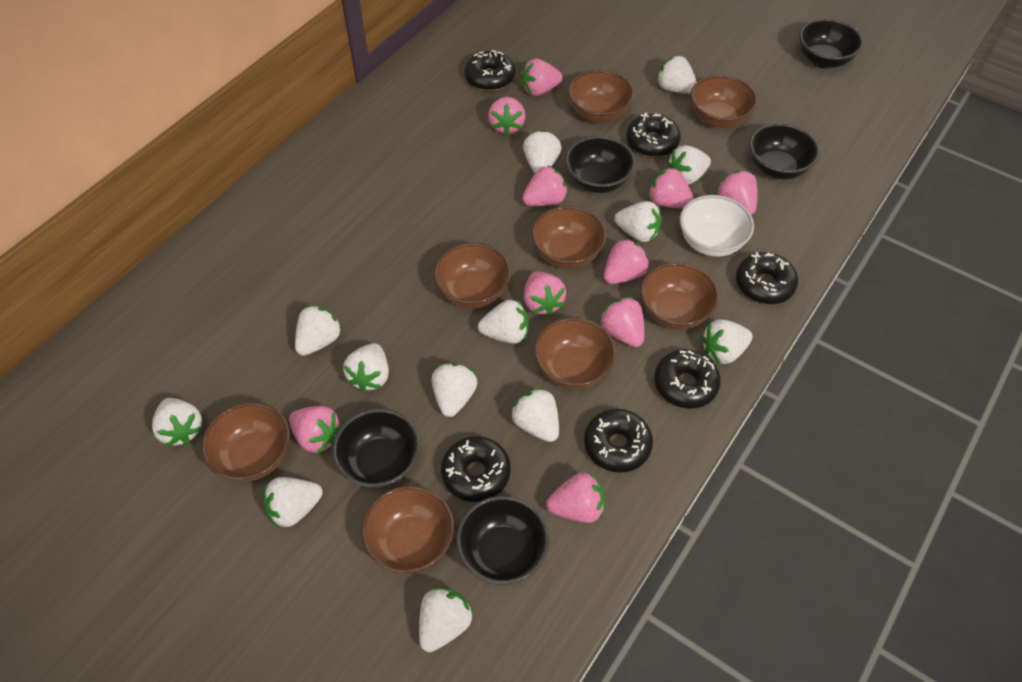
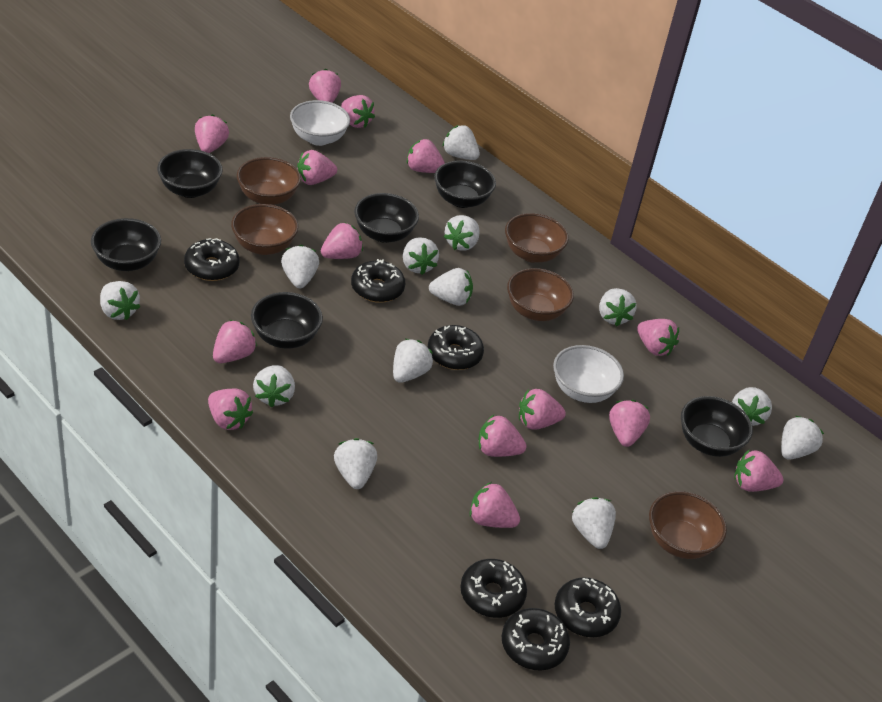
black bowl: 5 -> 6
brown bowl: 8 -> 5
pink strawberry: 10 -> 14
white bowl: 1 -> 2

